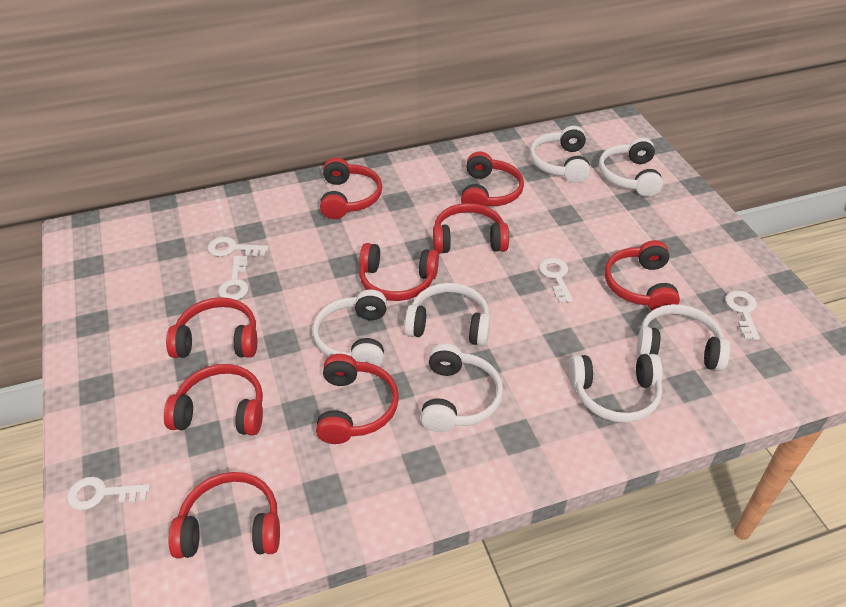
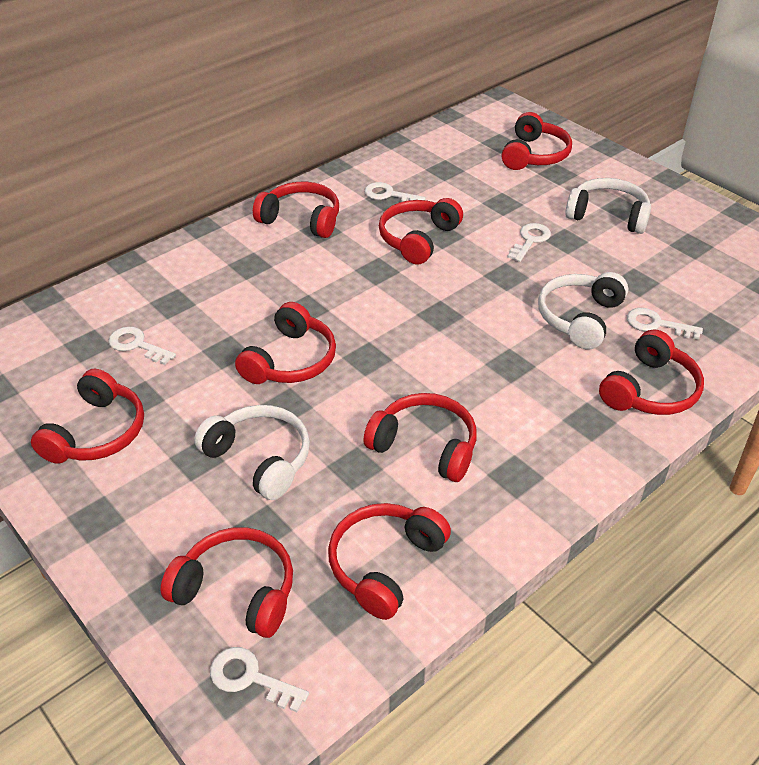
white headphones: 7 -> 3

